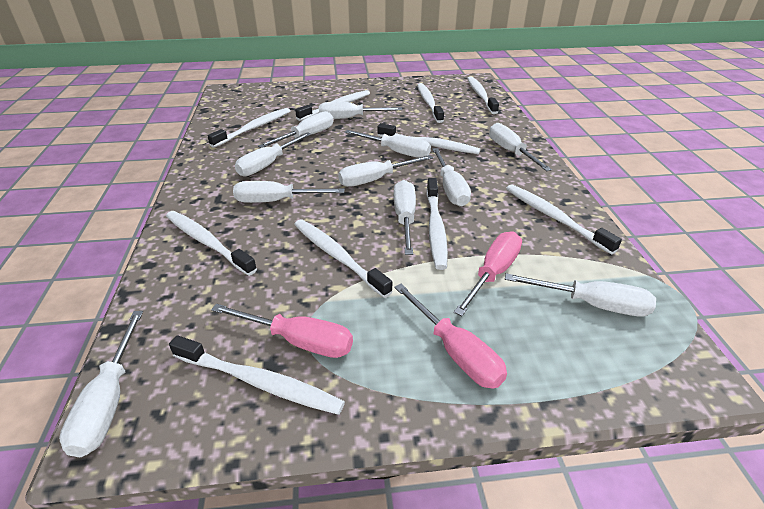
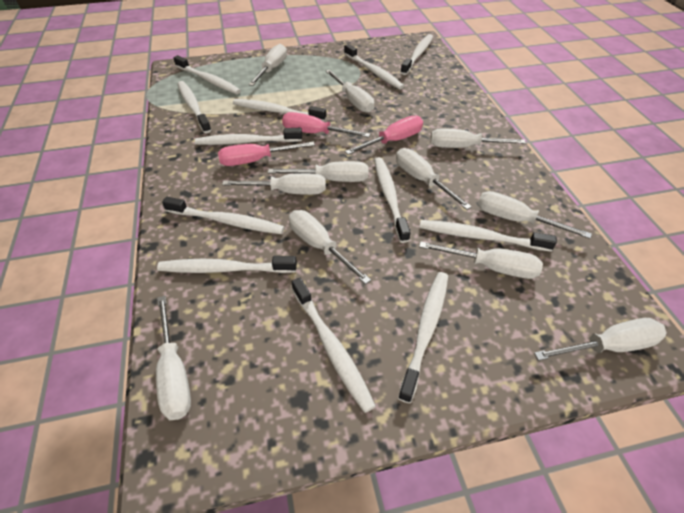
white toothbrush: 10 -> 12

